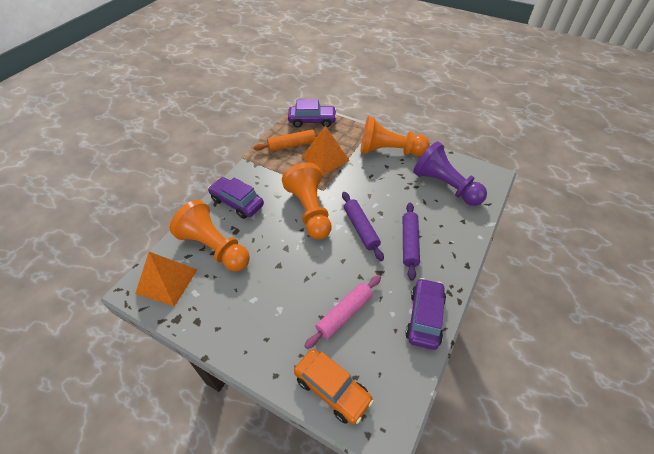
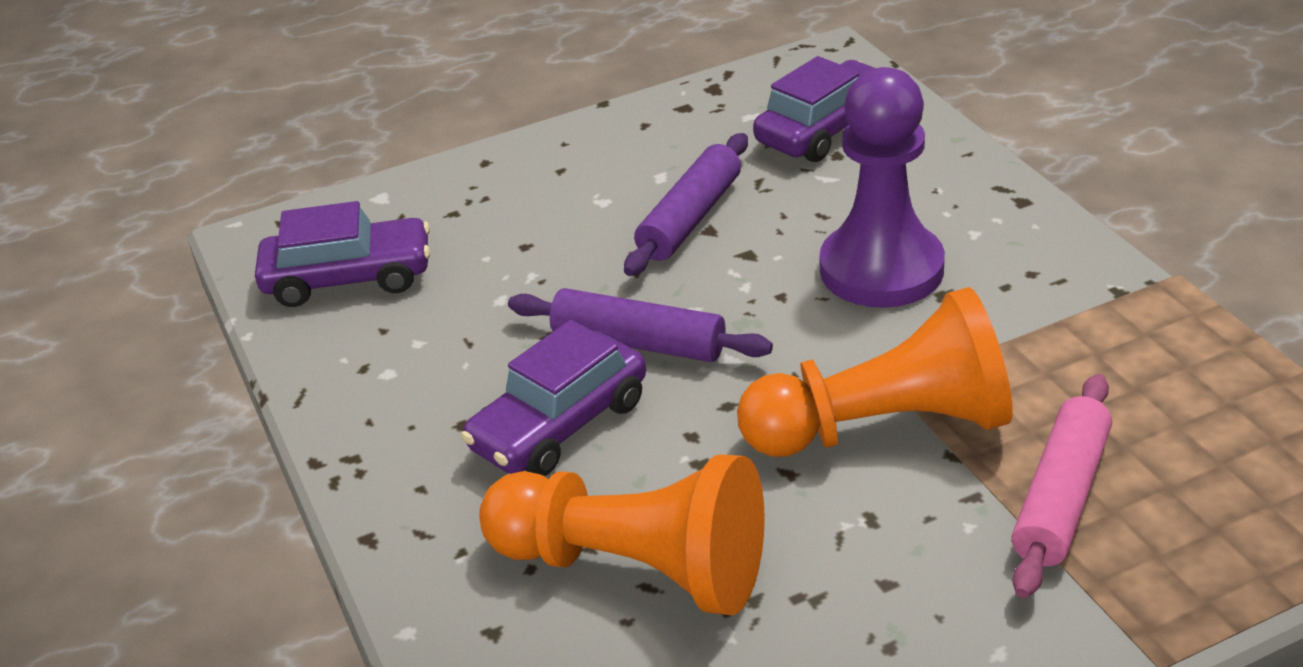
orange car: 1 -> 0
orange pawn: 3 -> 2
orange pyramid: 2 -> 0
orange rolling pin: 1 -> 0

